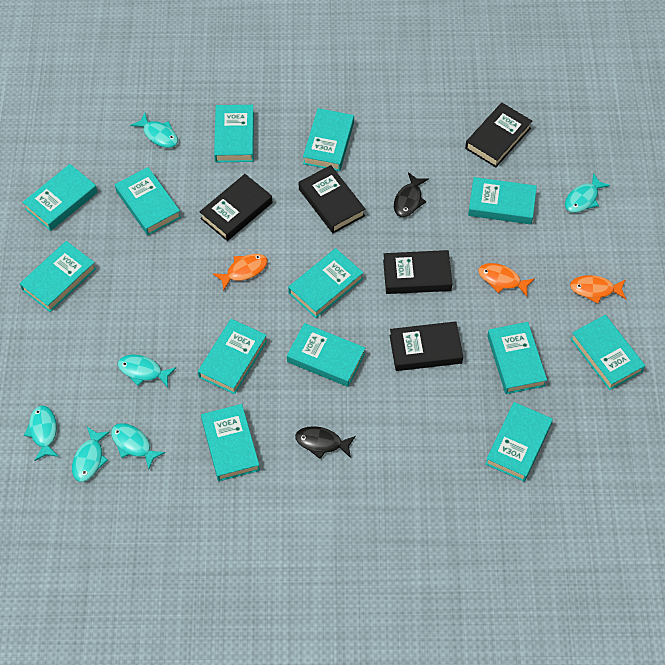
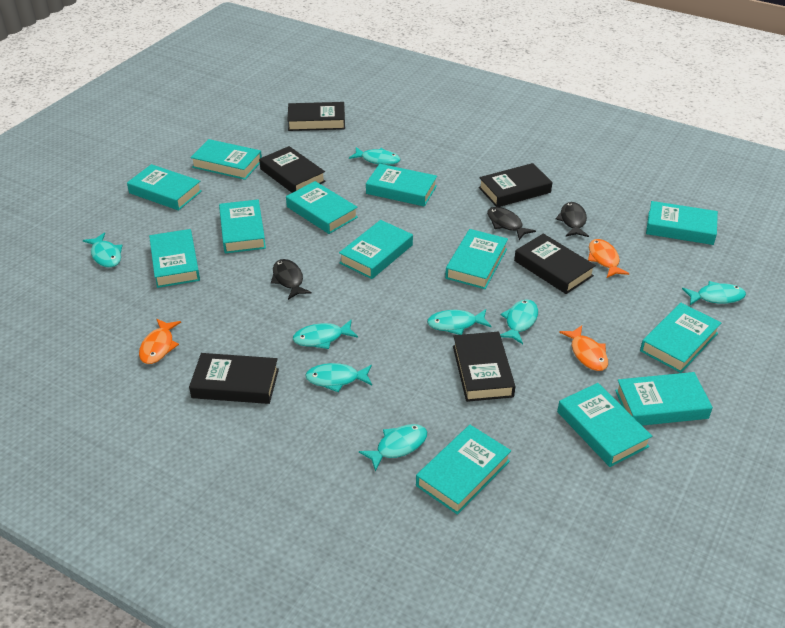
black book: 5 -> 6
black fish: 2 -> 3
turquoise fish: 6 -> 8

